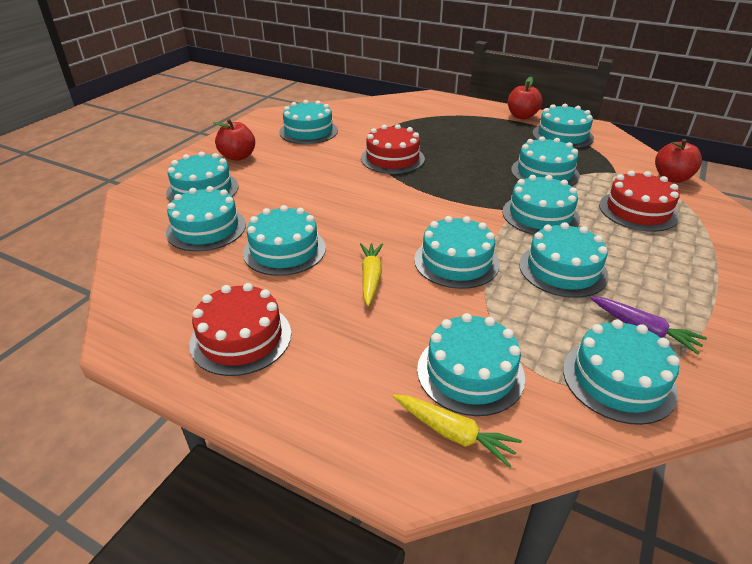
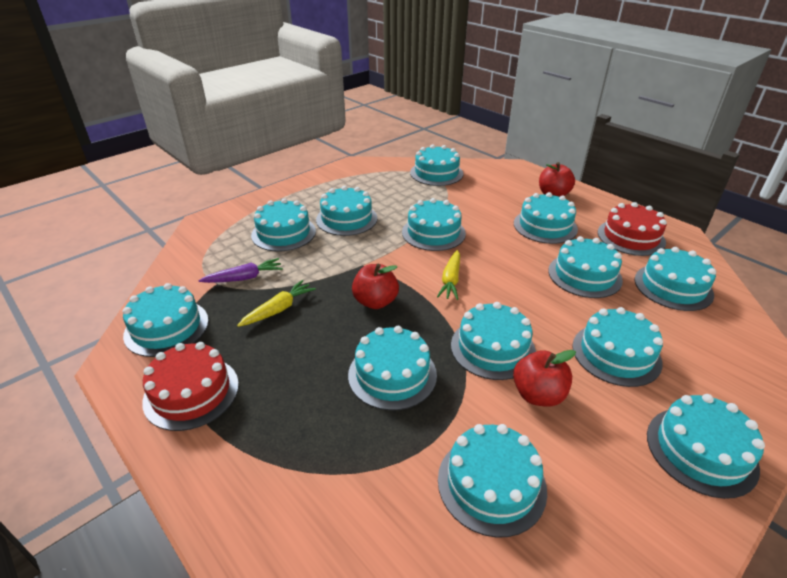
red cake: 3 -> 2
turquoise cake: 11 -> 13

